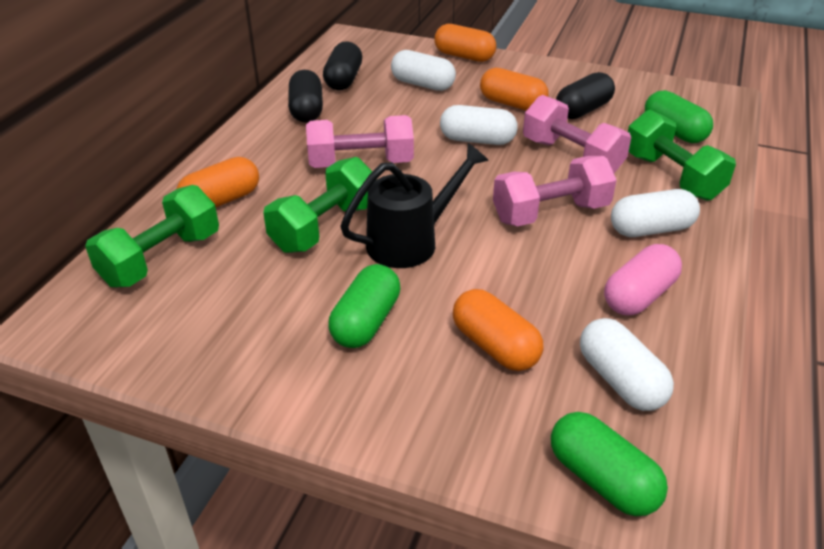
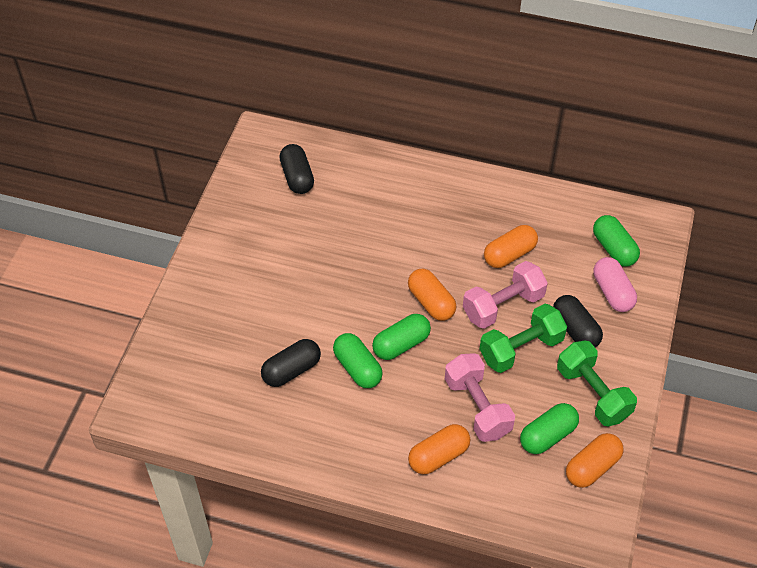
black watering can: 1 -> 0
green capsule: 3 -> 4
green dumbbell: 3 -> 2
pink dumbbell: 3 -> 2
white capsule: 4 -> 0

